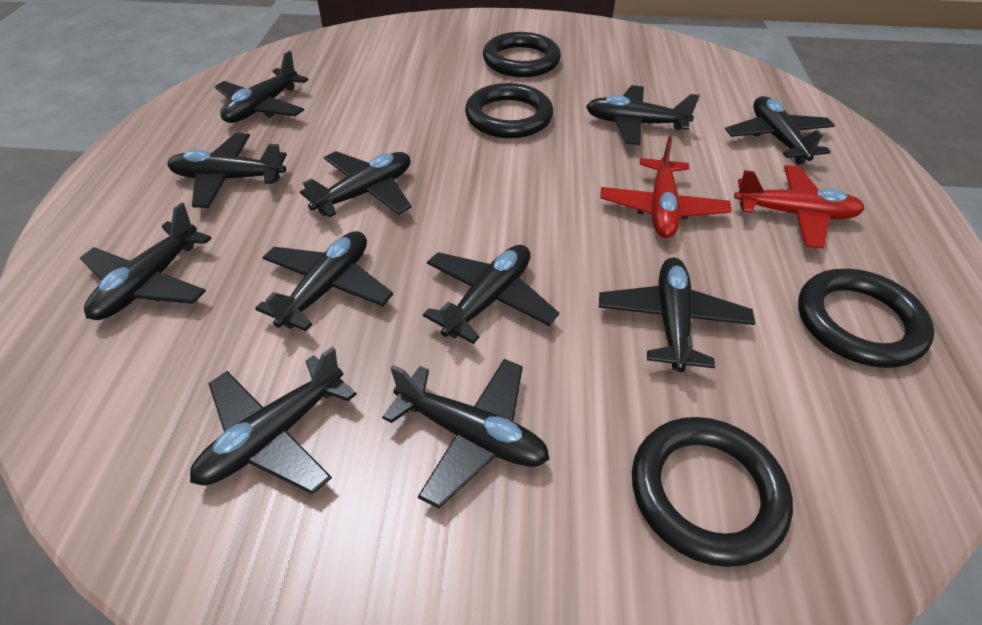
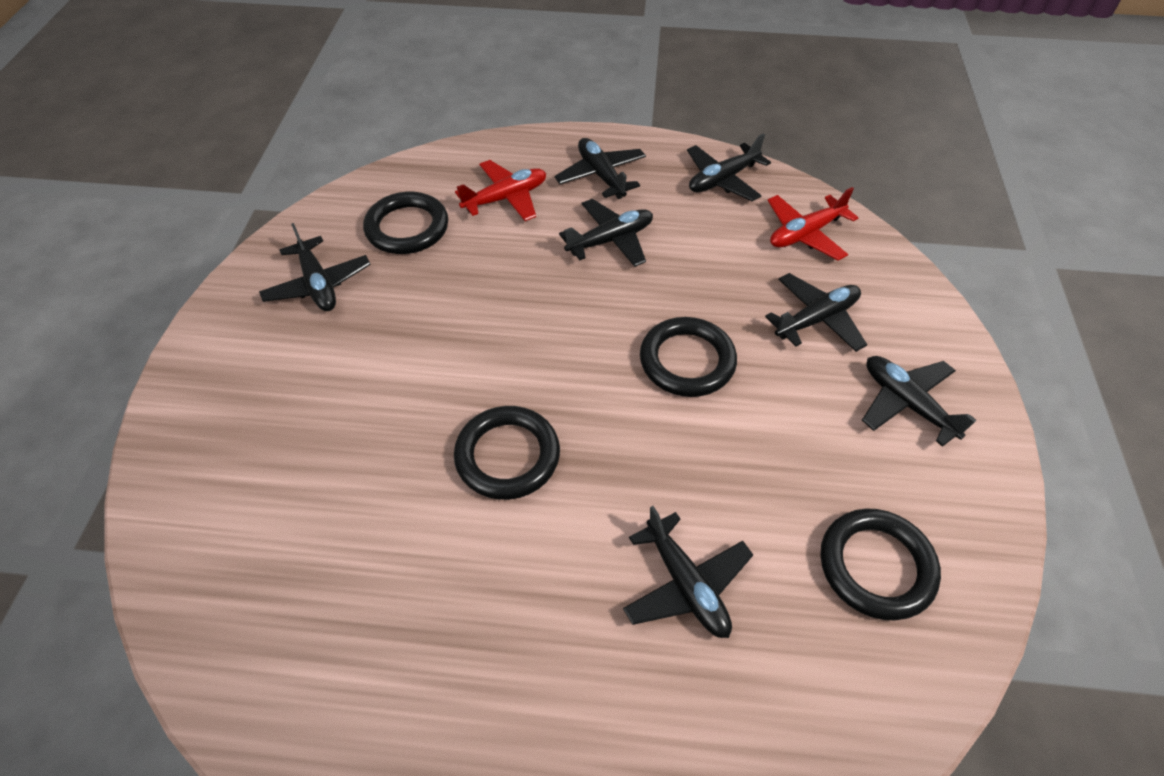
black plane: 11 -> 7

